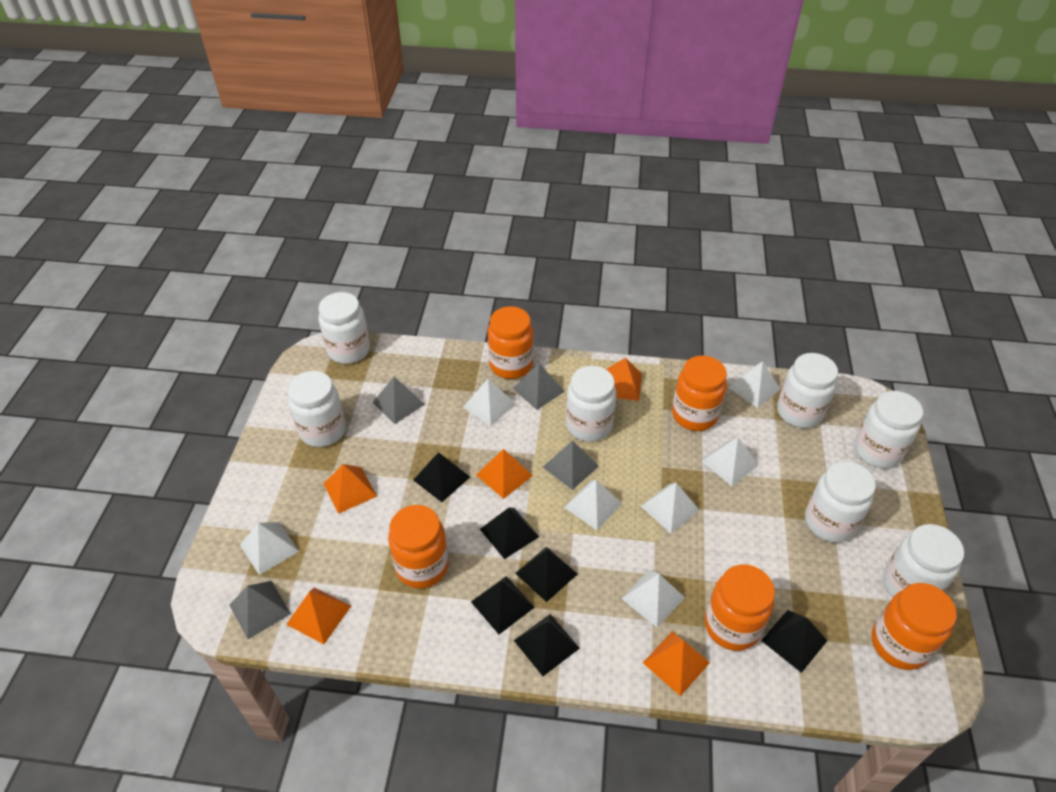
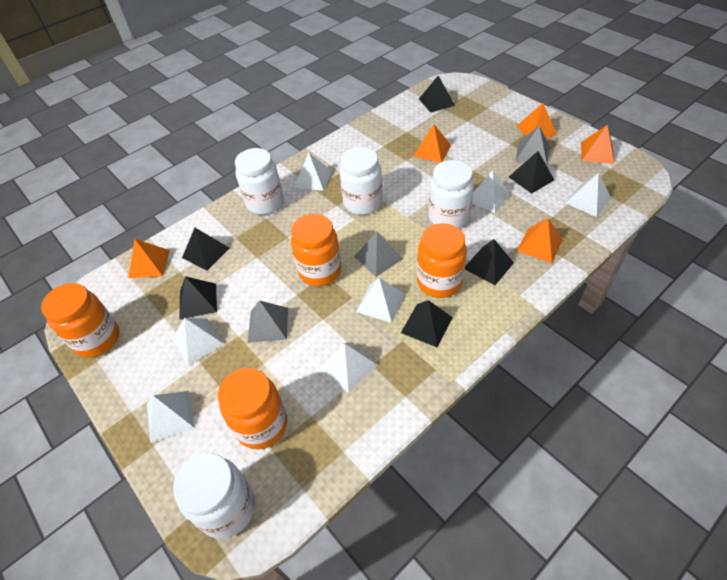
grey pyramid: 4 -> 3
orange jar: 5 -> 4
white jar: 7 -> 4

